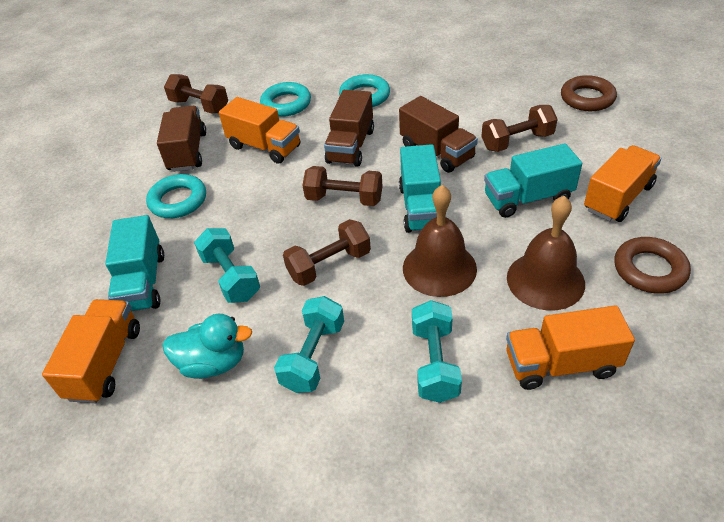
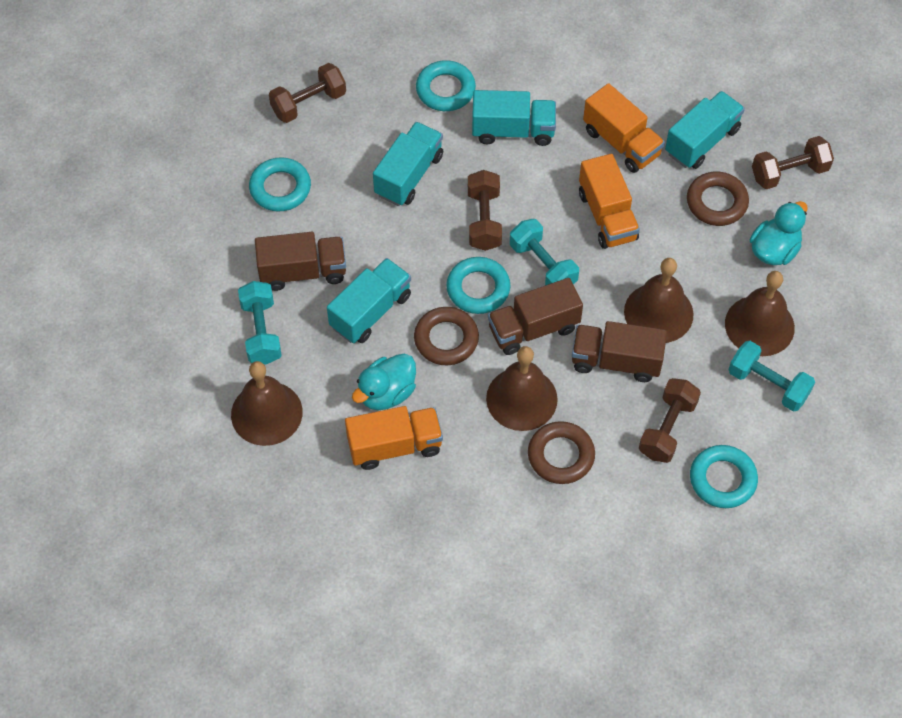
brown bell: 2 -> 4
brown ring: 2 -> 3
orange truck: 4 -> 3
turquoise duck: 1 -> 2
turquoise ring: 3 -> 4
turquoise truck: 3 -> 4

